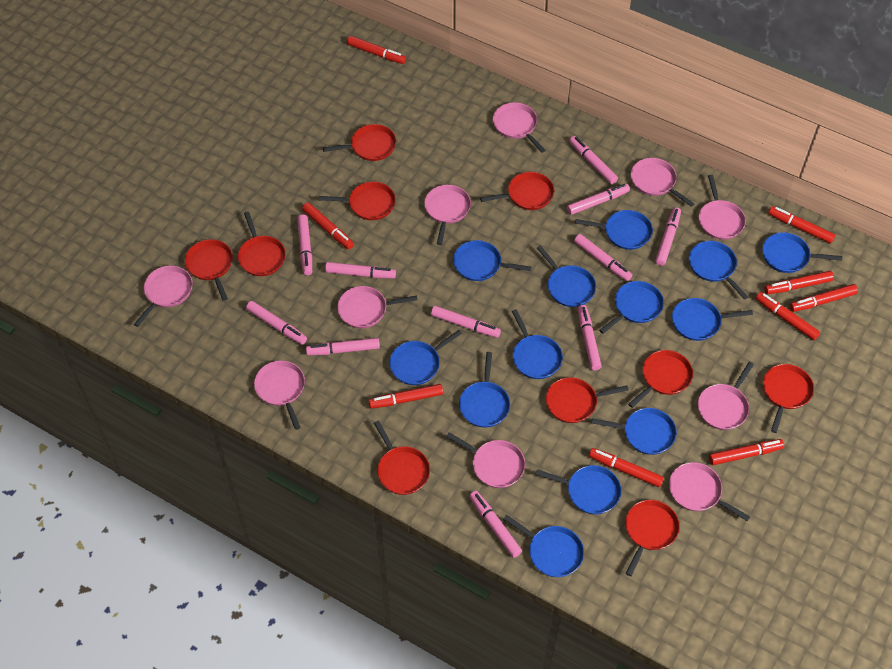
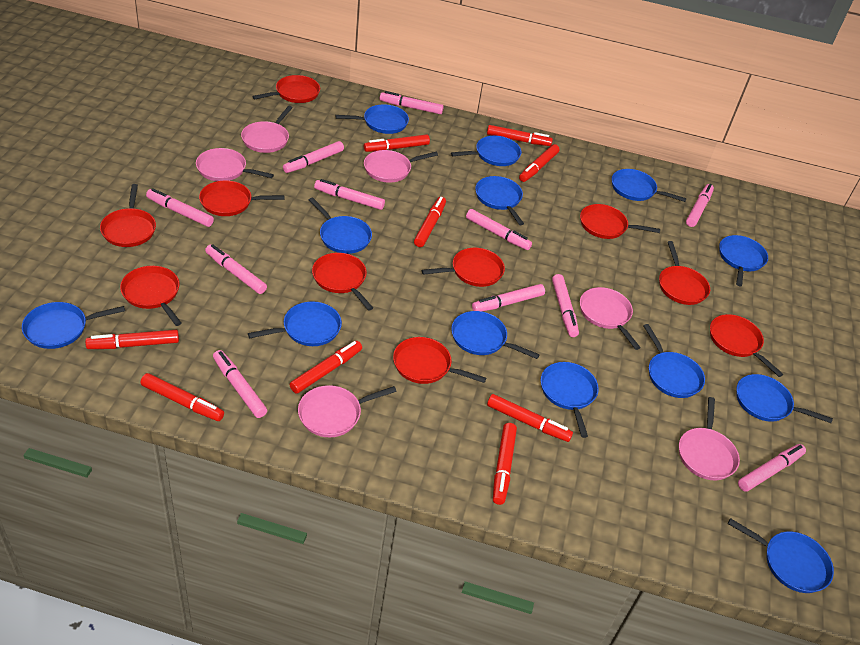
pink pan: 10 -> 6

